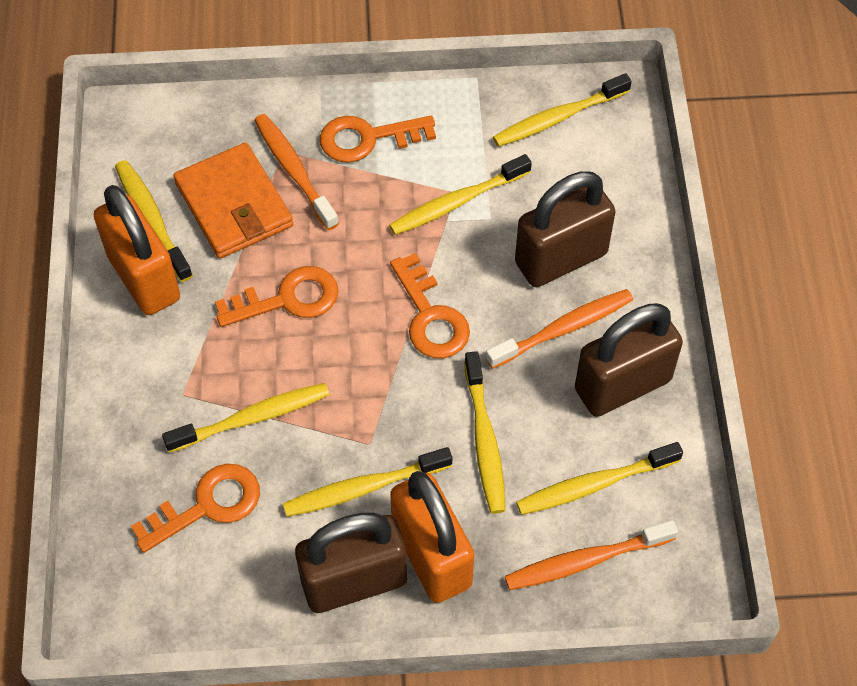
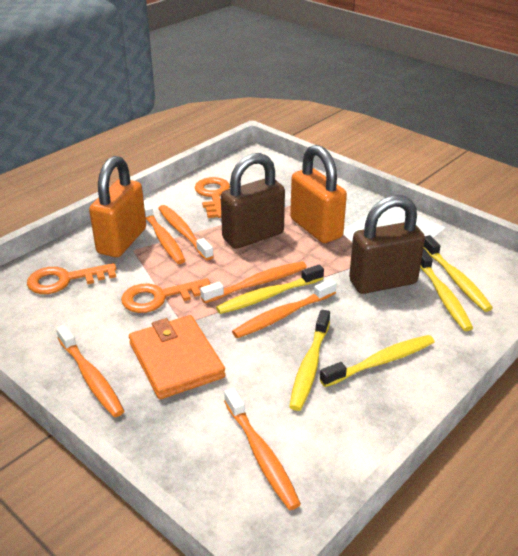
brown padlock: 3 -> 2
orange key: 4 -> 3
orange toothbrush: 3 -> 6
yellow toothbrush: 7 -> 5

